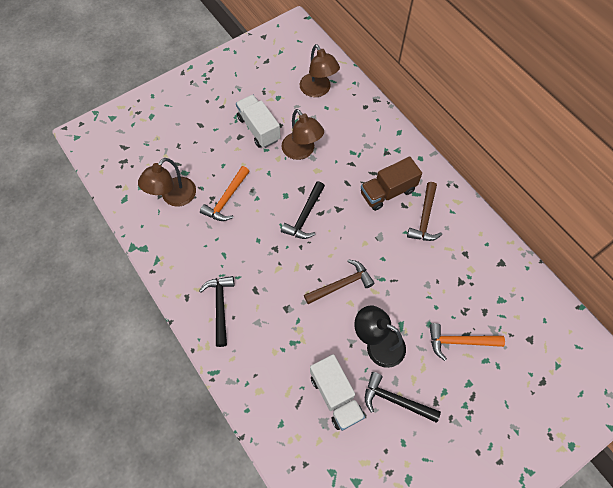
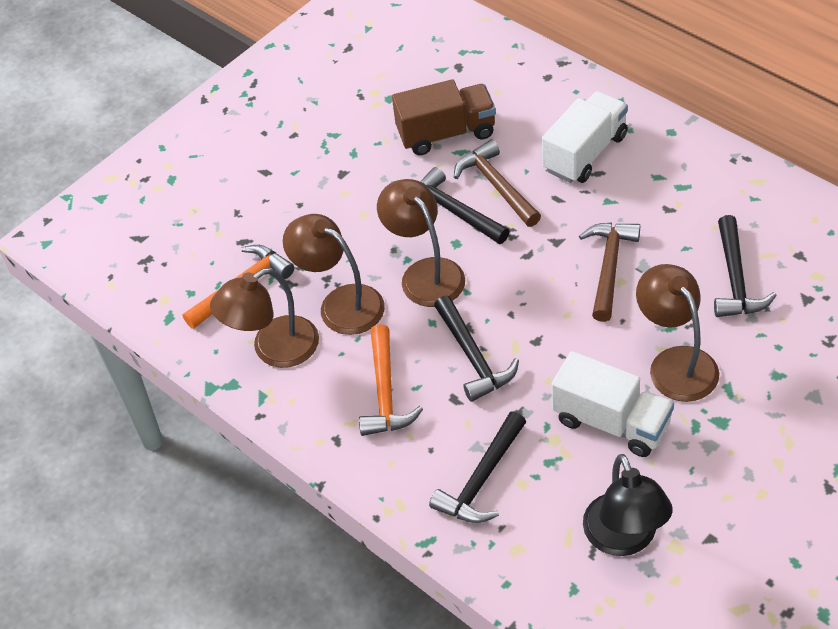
black hammer: 3 -> 4
brown lamp: 3 -> 4

